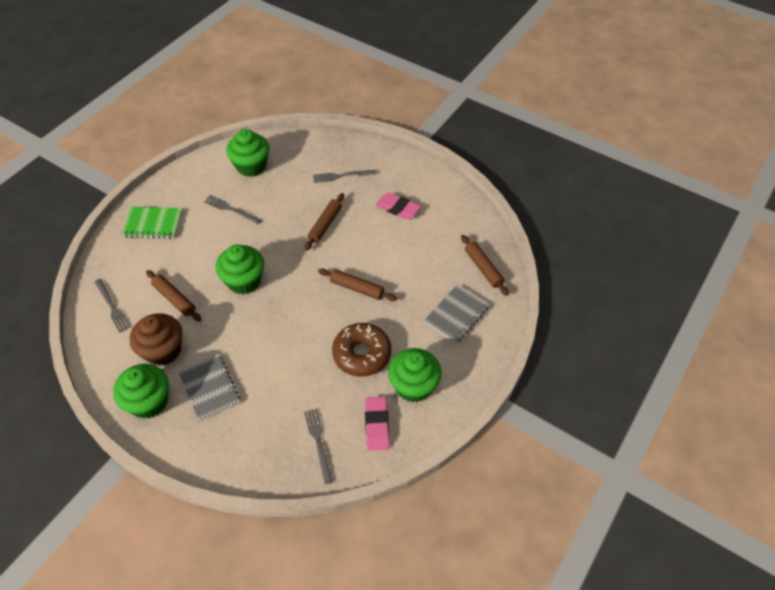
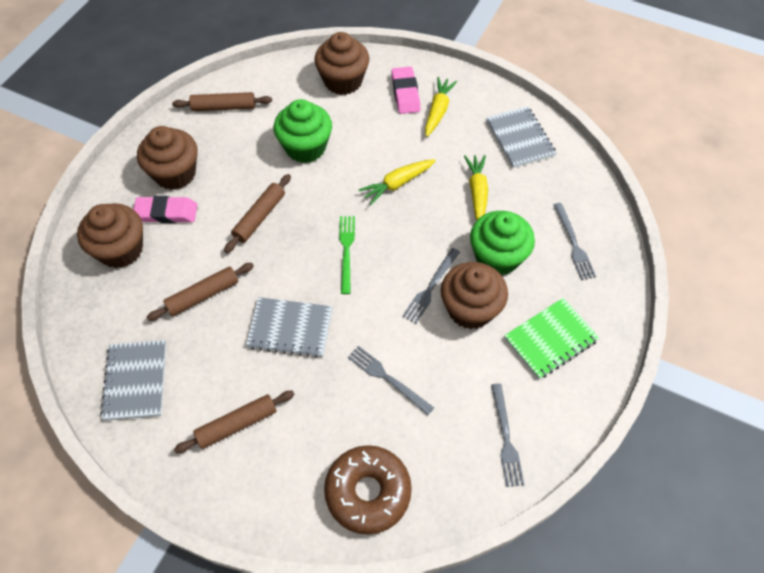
brown cupcake: 1 -> 4
green cupcake: 4 -> 2
green fork: 0 -> 1
grey notebook: 2 -> 3
yellow carrot: 0 -> 3

